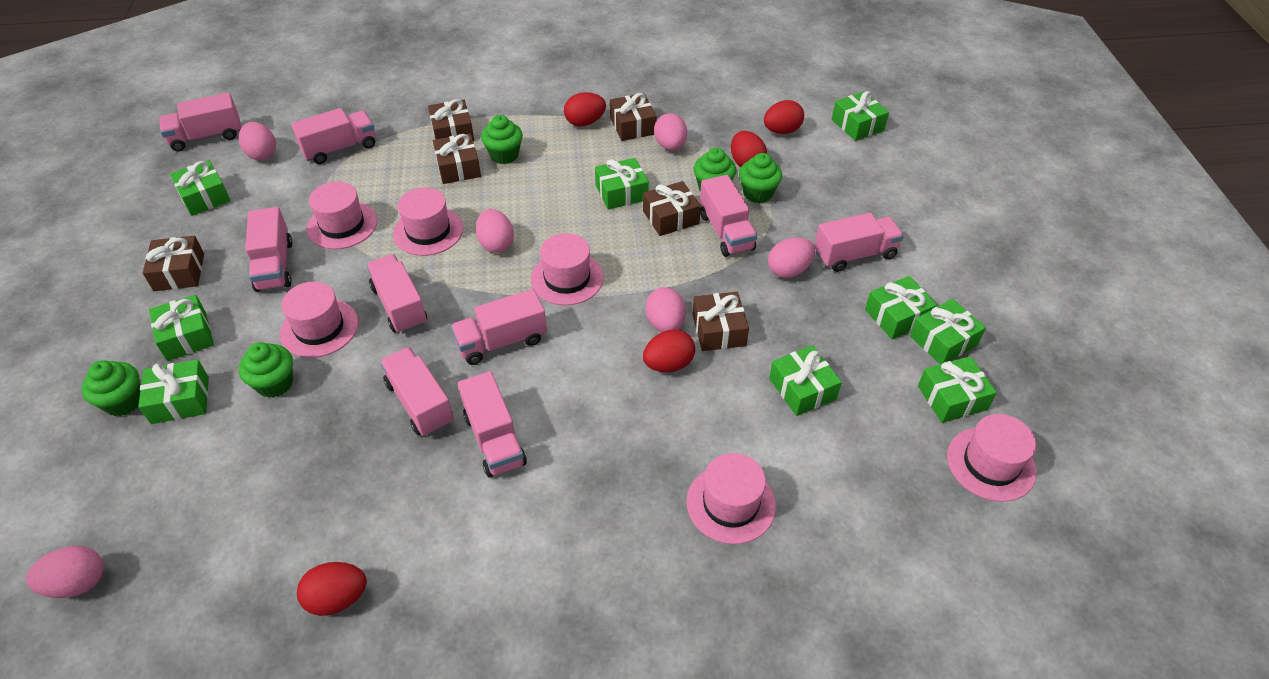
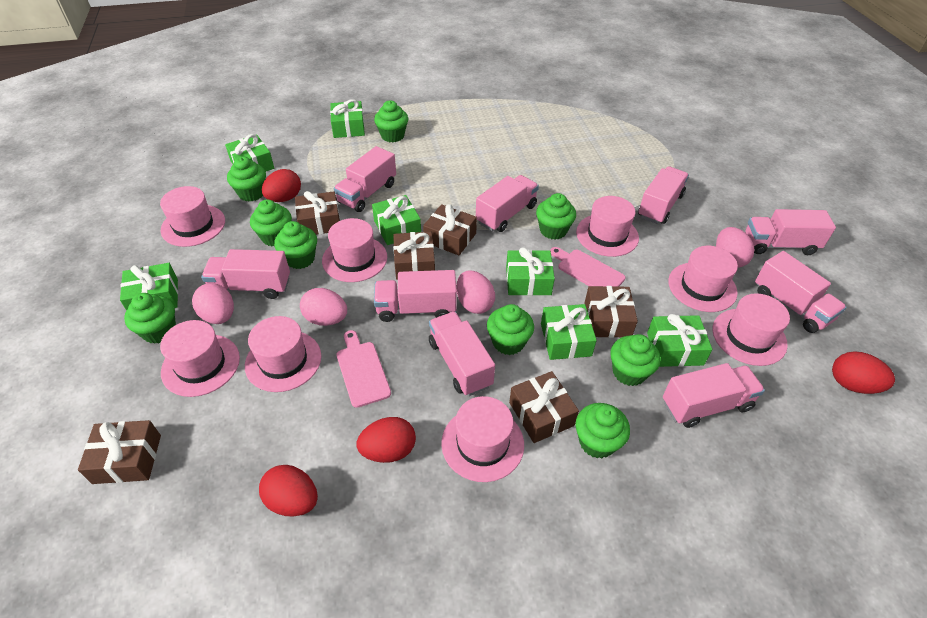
green cupcake: 5 -> 9
green gift: 9 -> 7
pink cutting board: 0 -> 2
pink egg: 6 -> 4
pink hat: 6 -> 8
red egg: 5 -> 4

